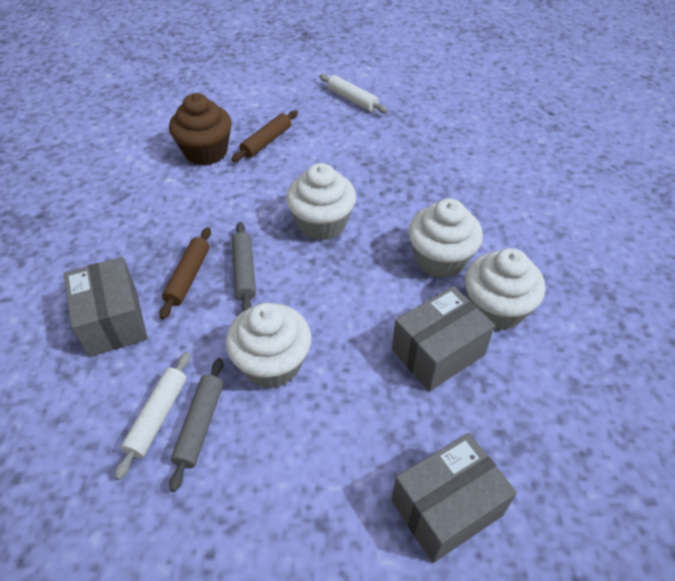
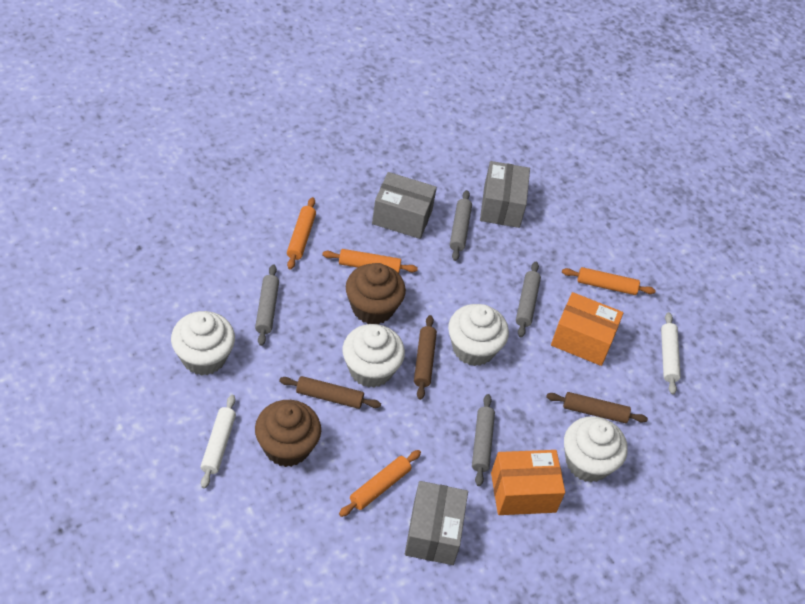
brown cupcake: 1 -> 2
brown rolling pin: 2 -> 3
grey rolling pin: 2 -> 4
orange box: 0 -> 2
orange rolling pin: 0 -> 4

